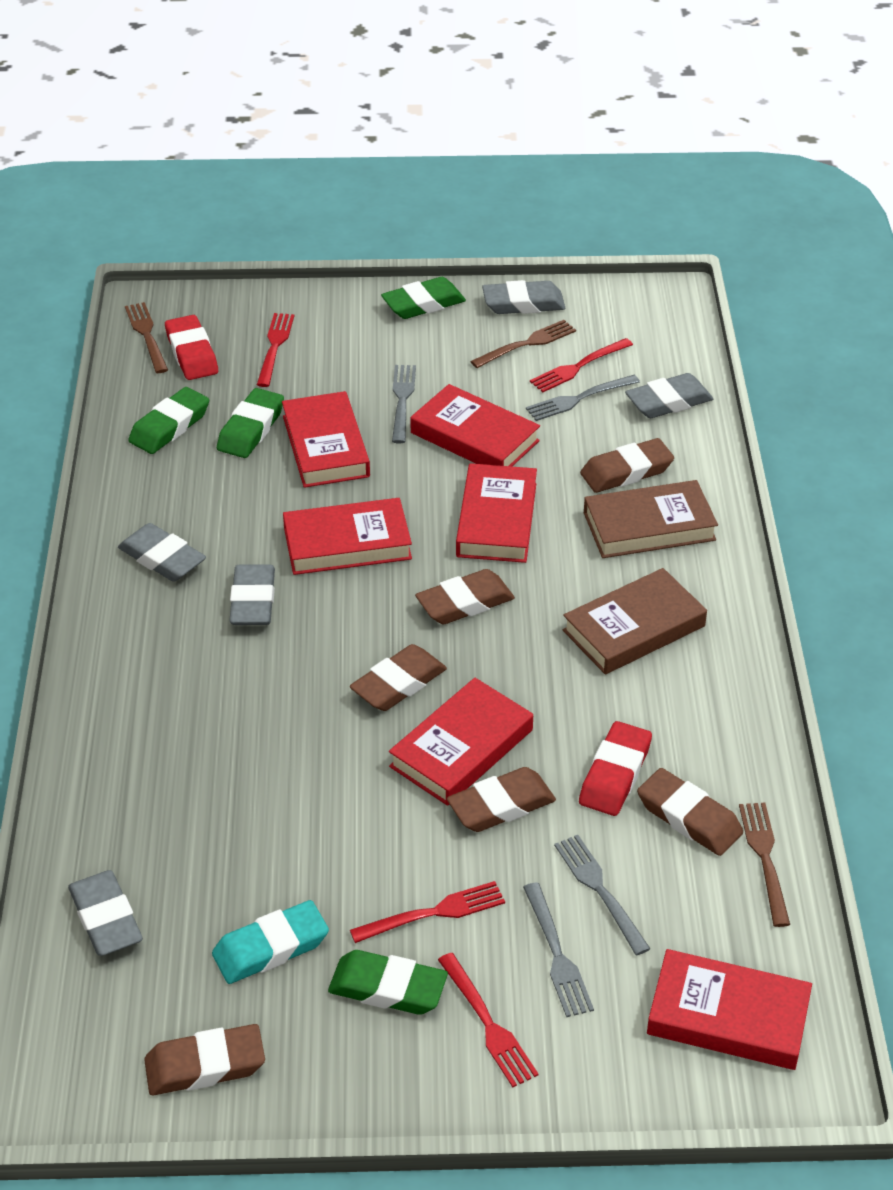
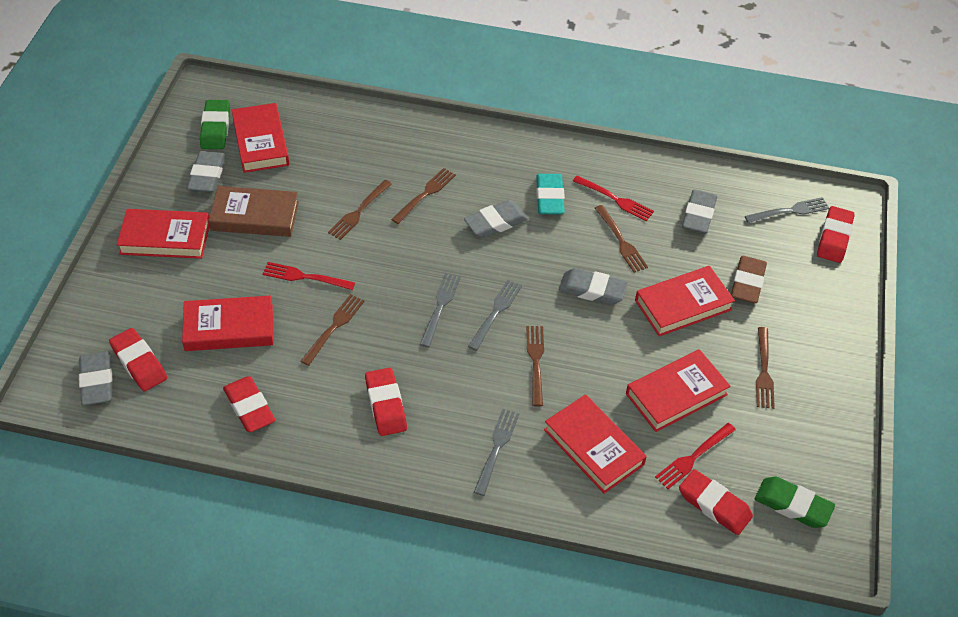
brown book: 2 -> 1
brown eraser: 6 -> 1
brown fork: 3 -> 6
green eraser: 4 -> 2
red eraser: 2 -> 5
red fork: 4 -> 3

